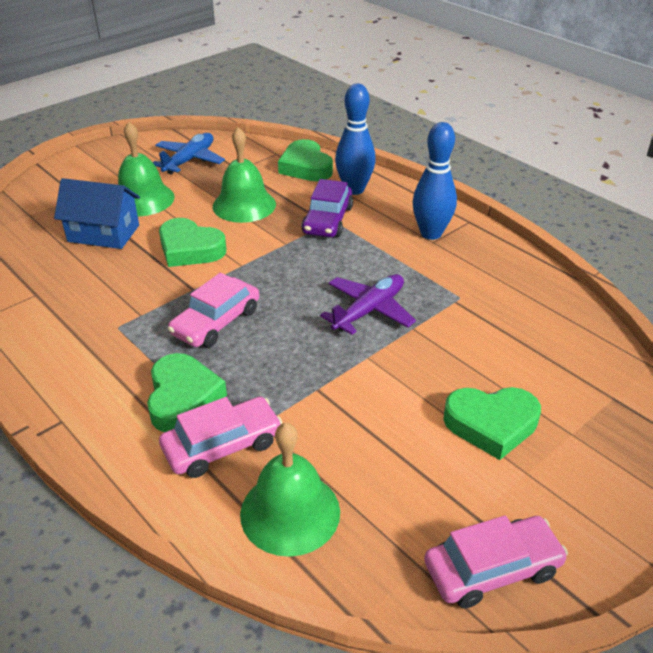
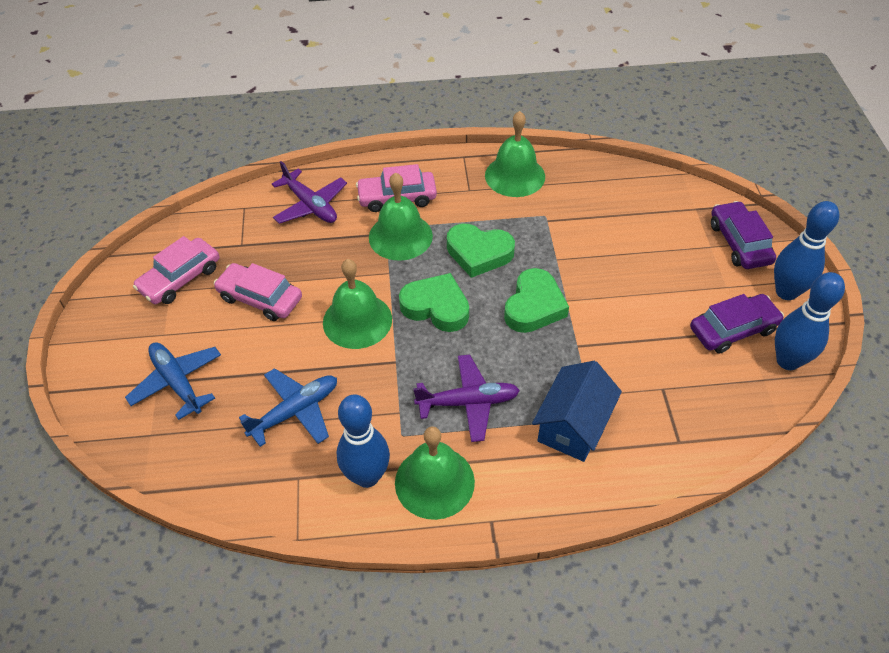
blue bowling pin: 2 -> 3
blue plane: 1 -> 2
green bell: 3 -> 4
green heart: 4 -> 3
purple car: 1 -> 2
purple plane: 1 -> 2

